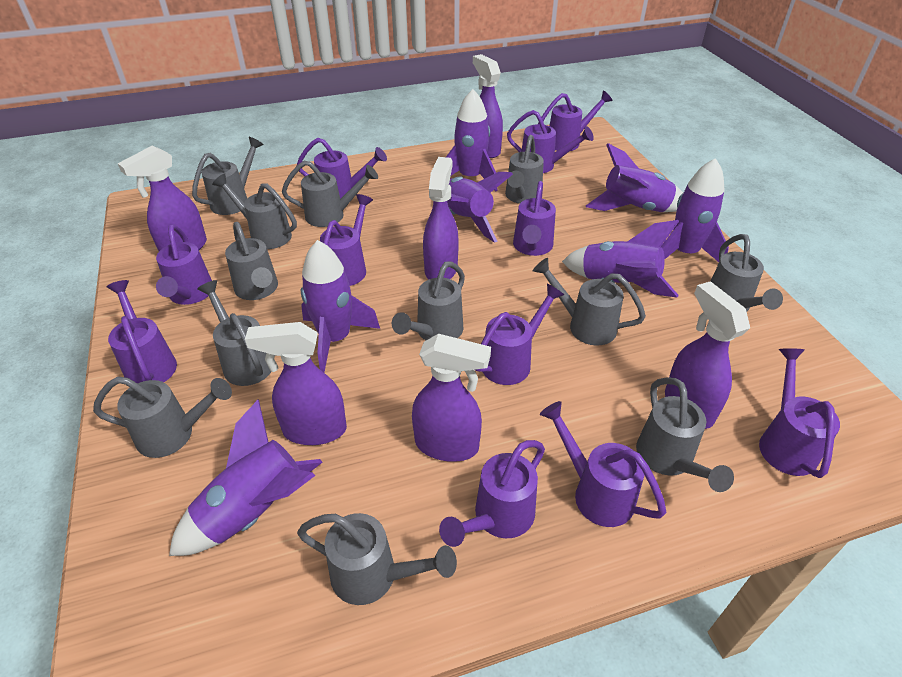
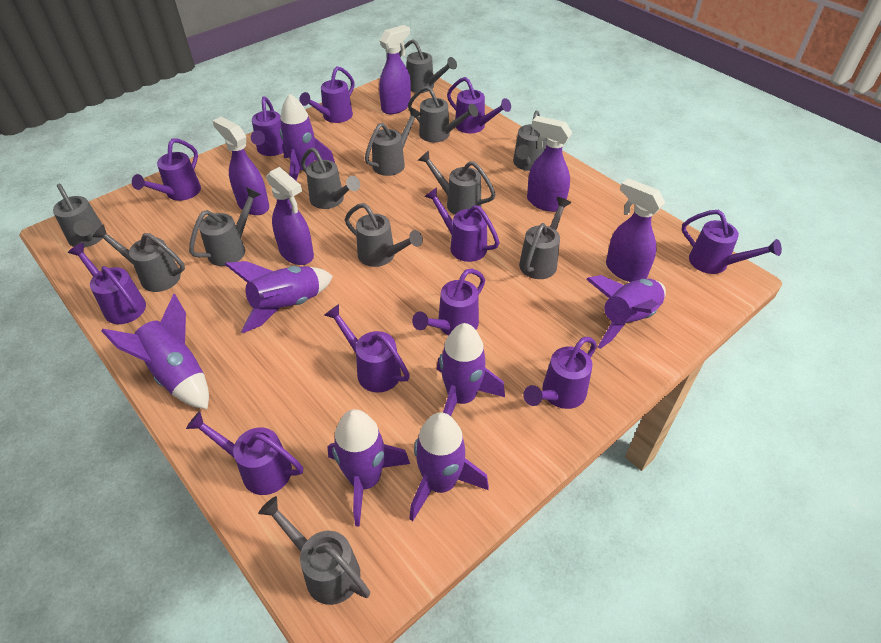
purple spray bottle: 6 -> 5

